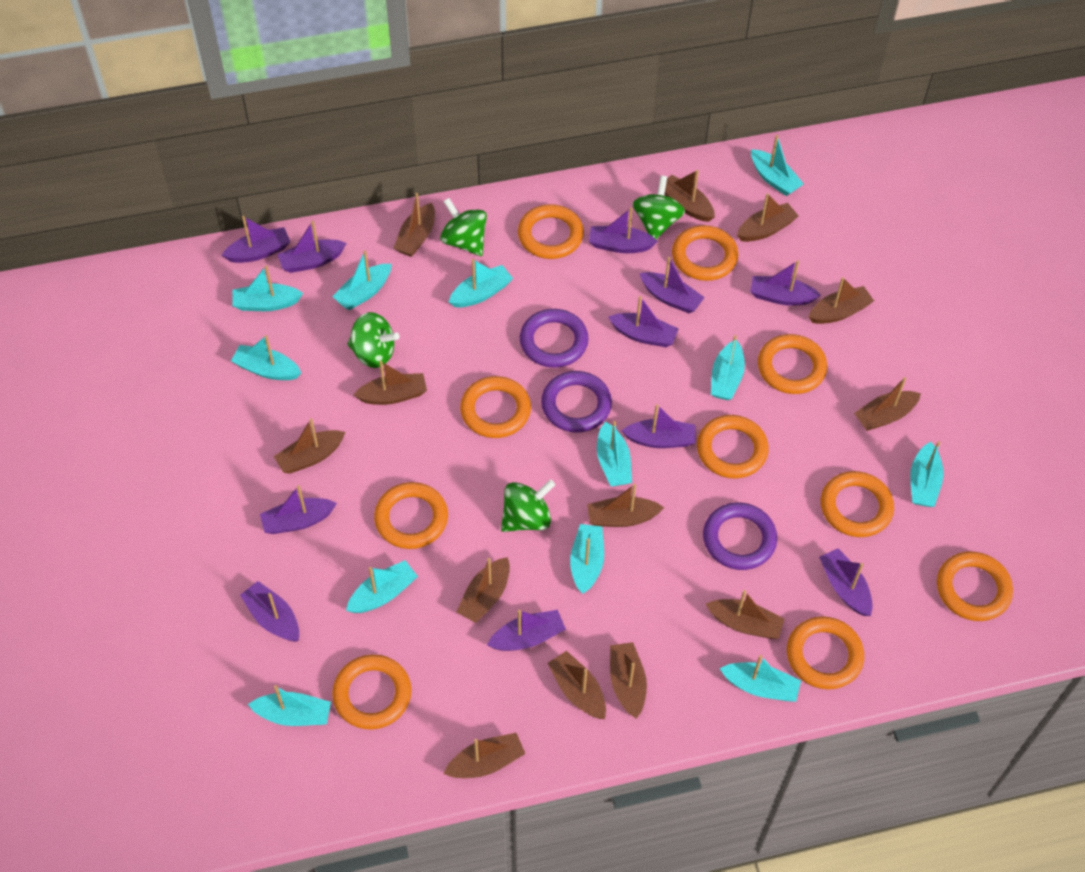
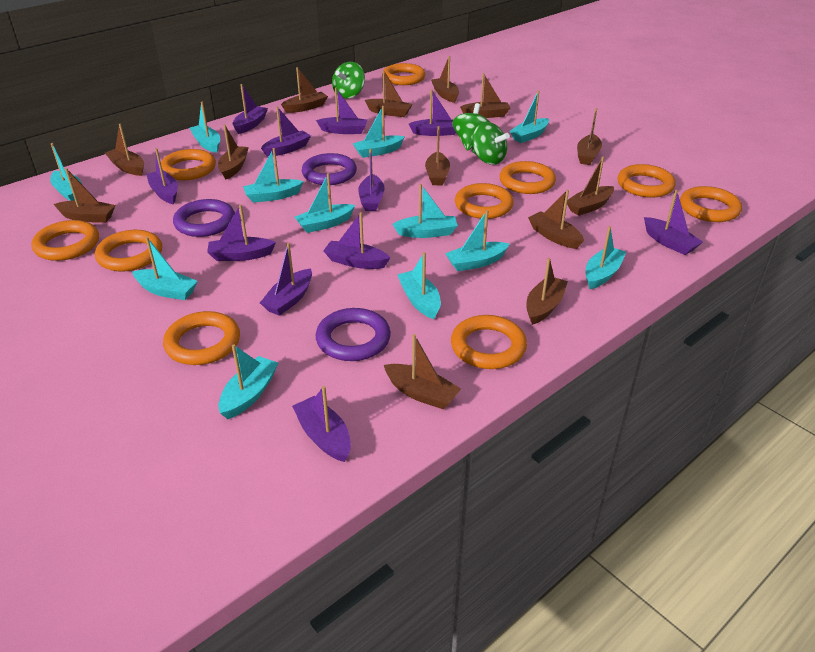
green spinning top: 4 -> 3

